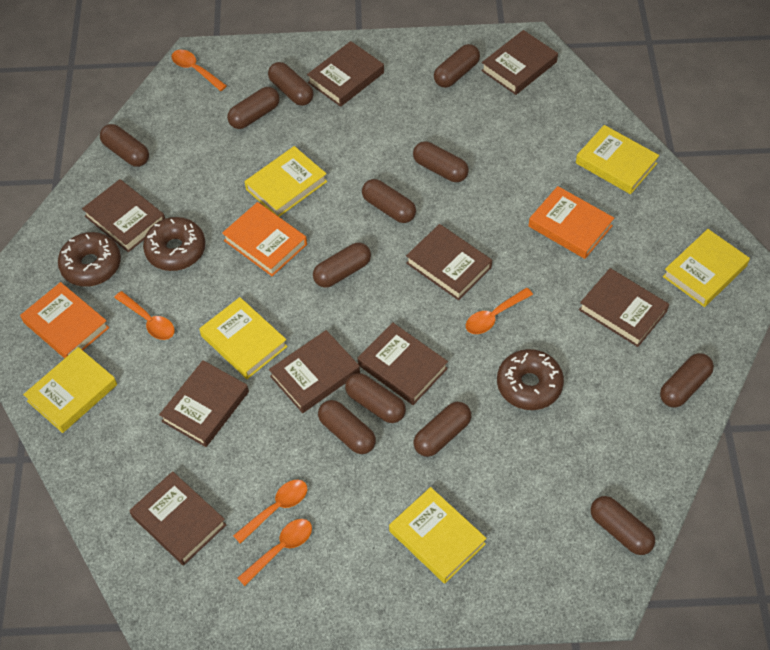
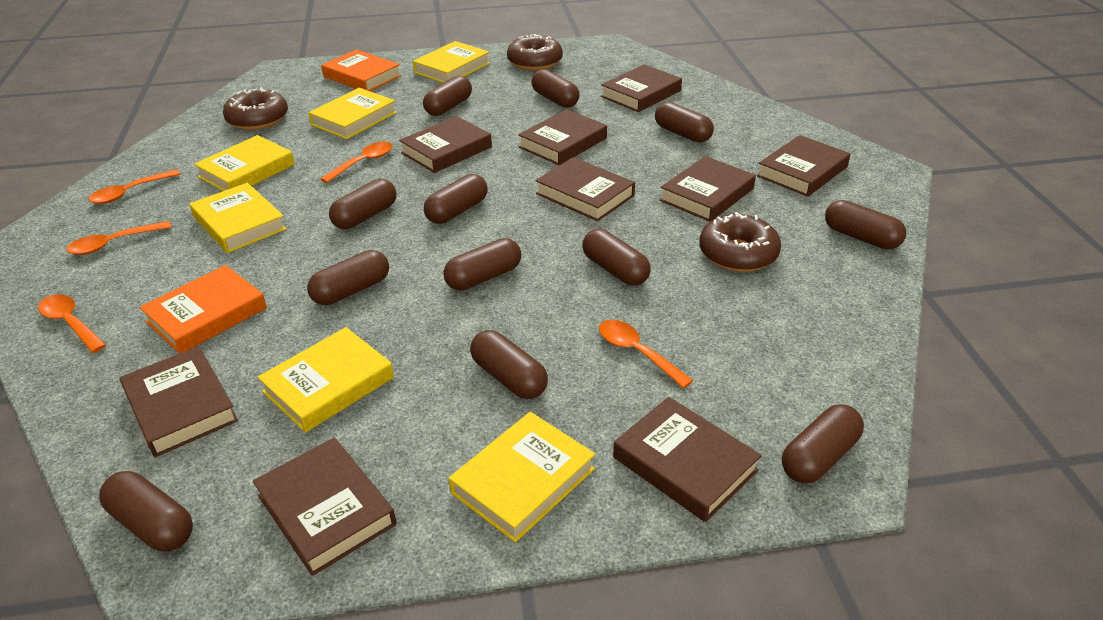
orange book: 3 -> 2

